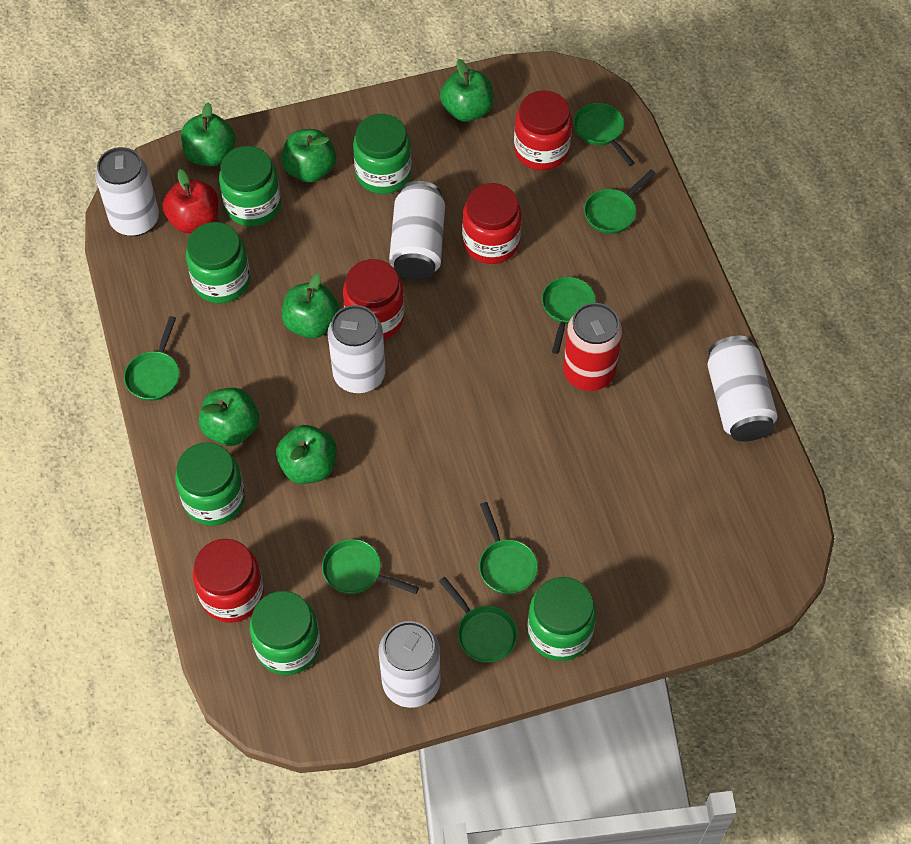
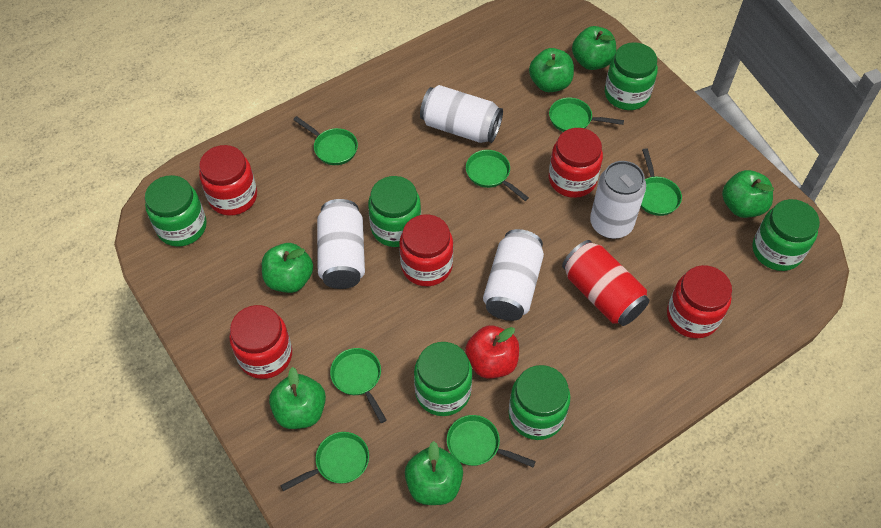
red jar: 4 -> 5
white can: 5 -> 4

